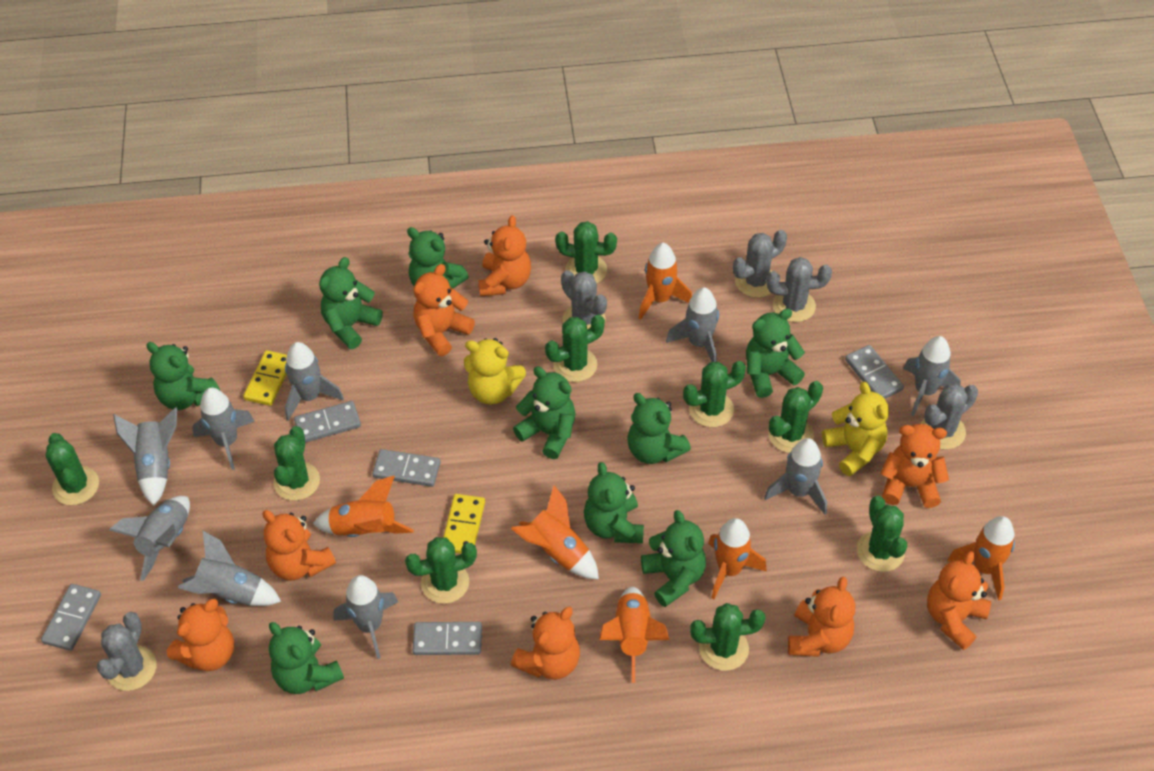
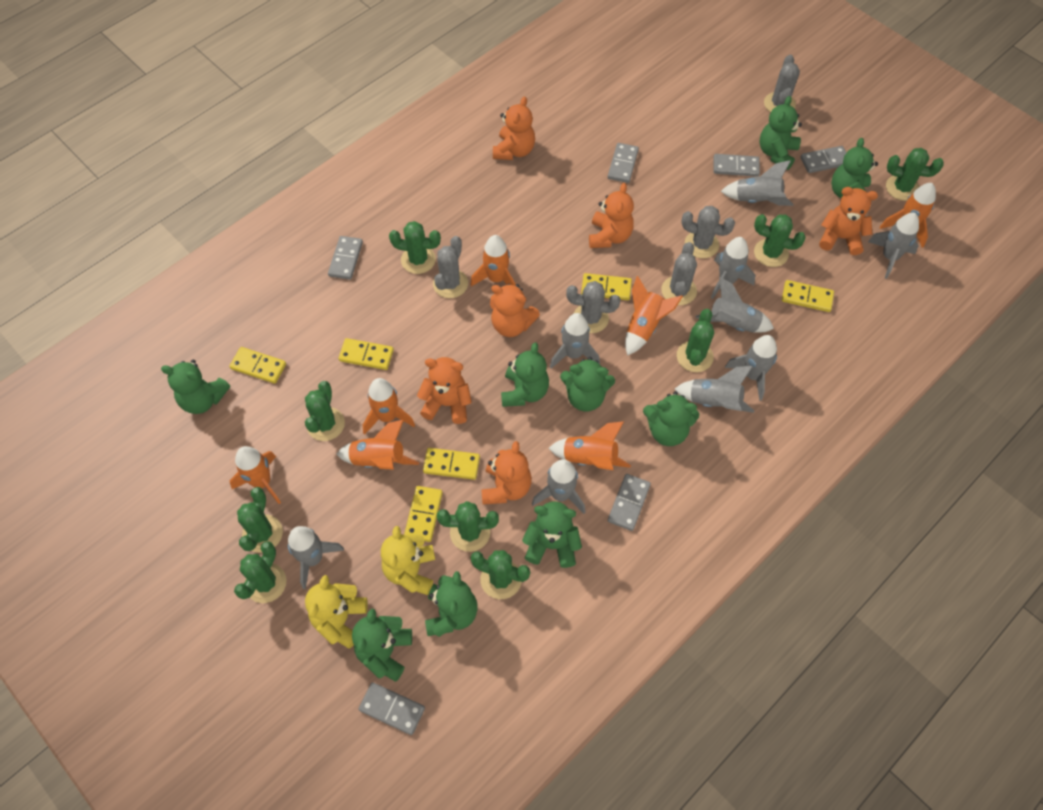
grey domino: 5 -> 6
orange rocket: 6 -> 7
orange teddy bear: 8 -> 6
yellow domino: 2 -> 6

